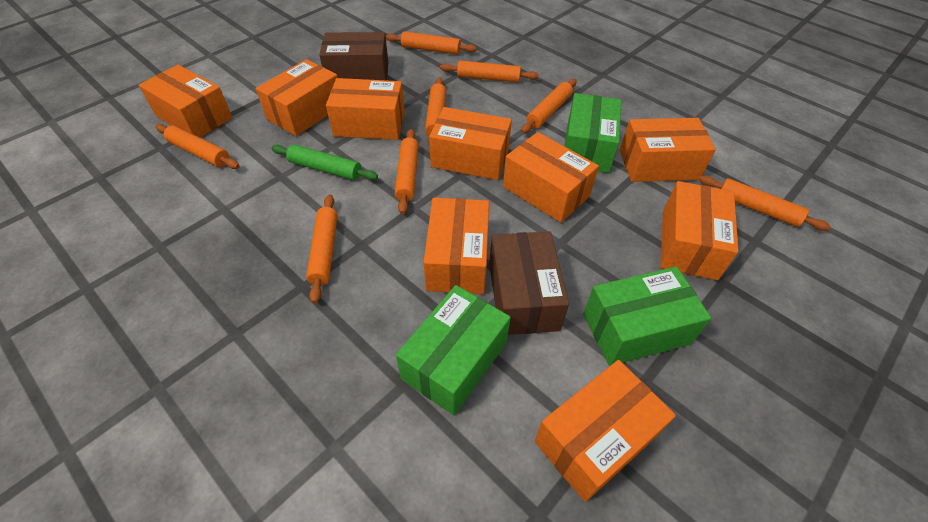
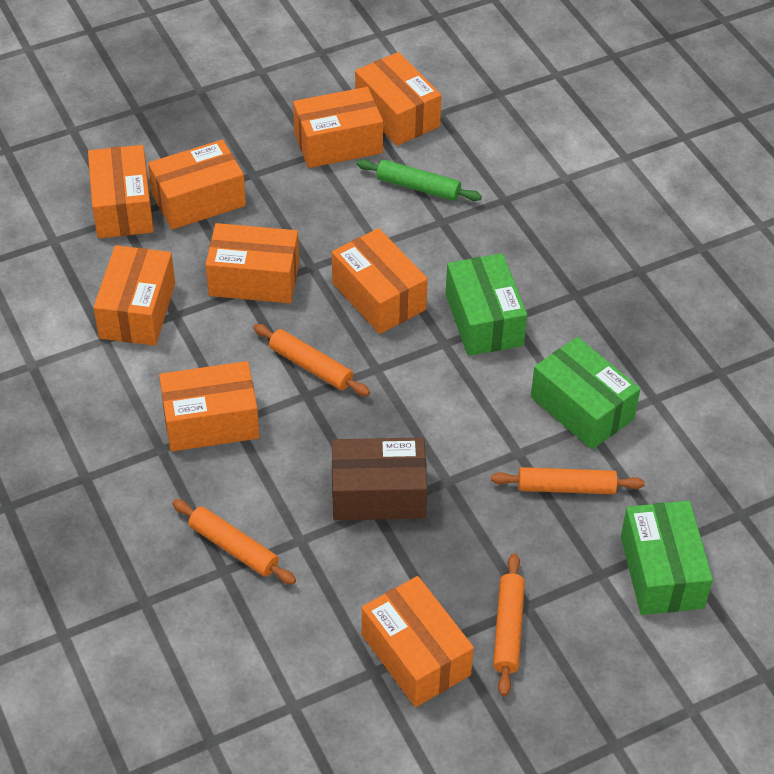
brown box: 2 -> 1
orange rolling pin: 8 -> 4

